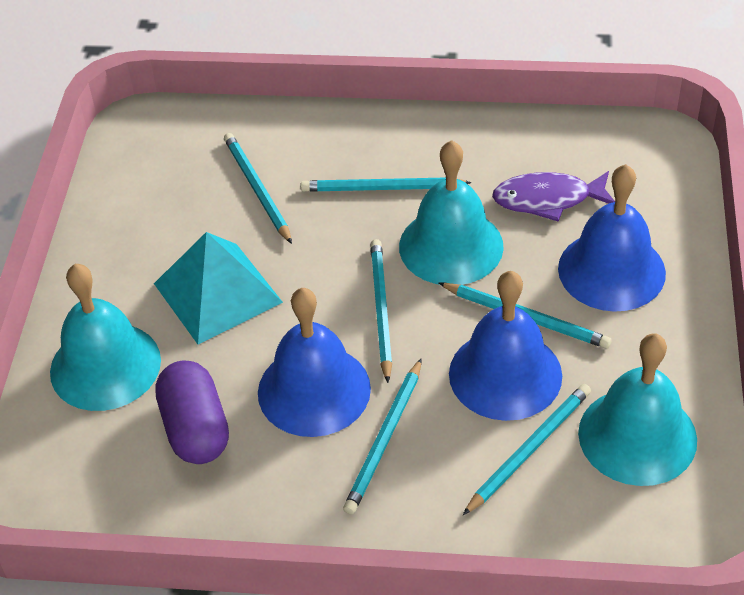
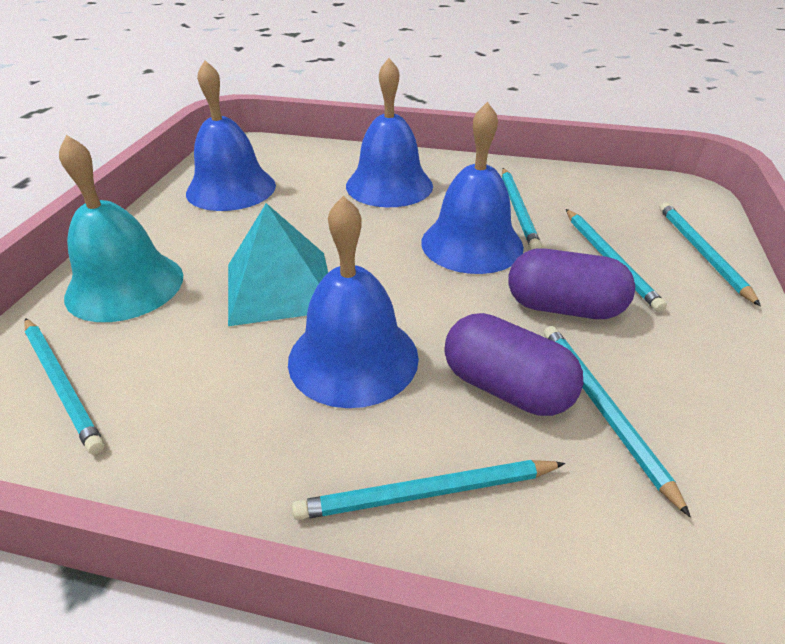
blue bell: 3 -> 4
purple capsule: 1 -> 2
purple fish: 1 -> 0
turquoise bell: 3 -> 1

